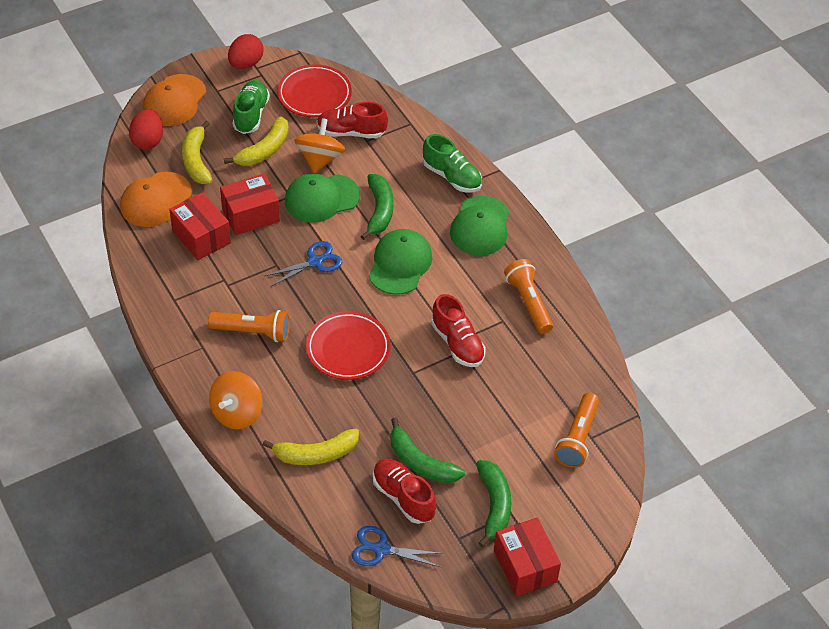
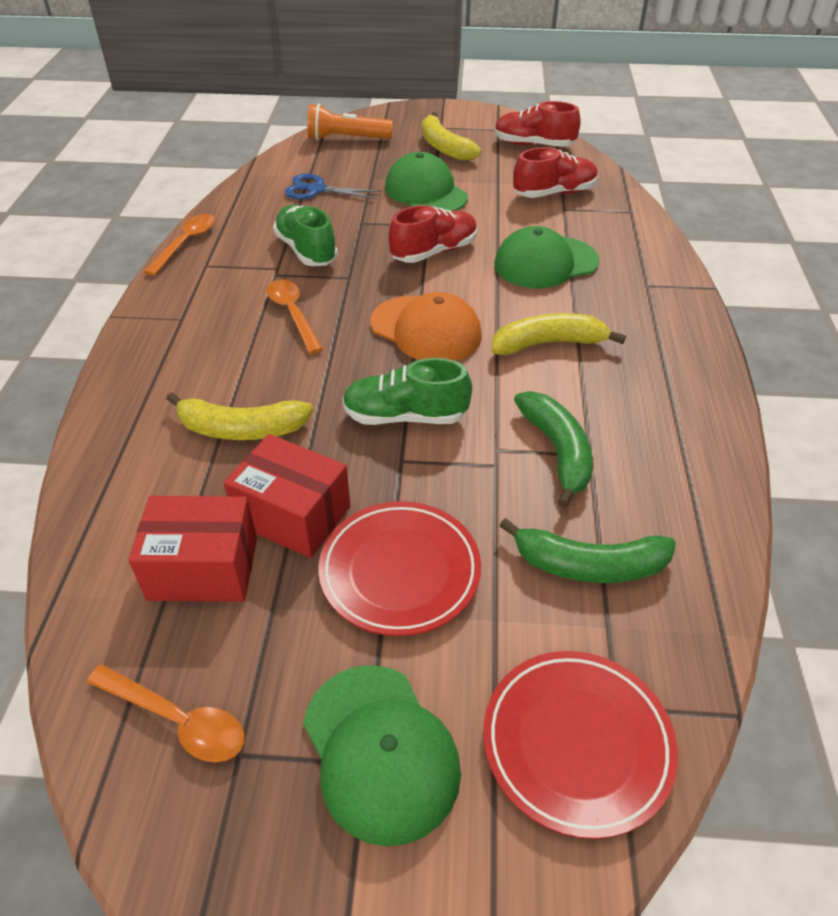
blue scissors: 2 -> 1
green banana: 3 -> 2
orange cap: 2 -> 1
orange flashlight: 3 -> 1
orange spinning top: 2 -> 0
orange spoon: 0 -> 3
red box: 3 -> 2
red egg: 2 -> 0

